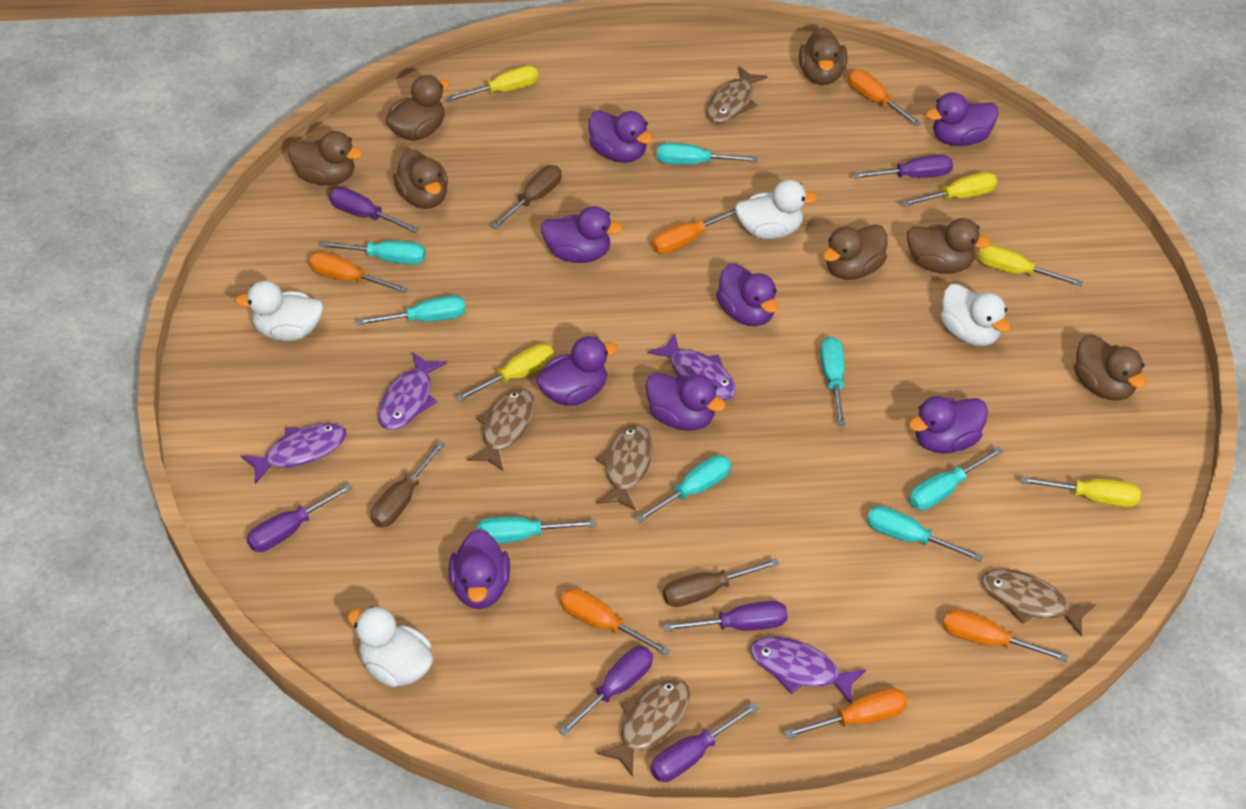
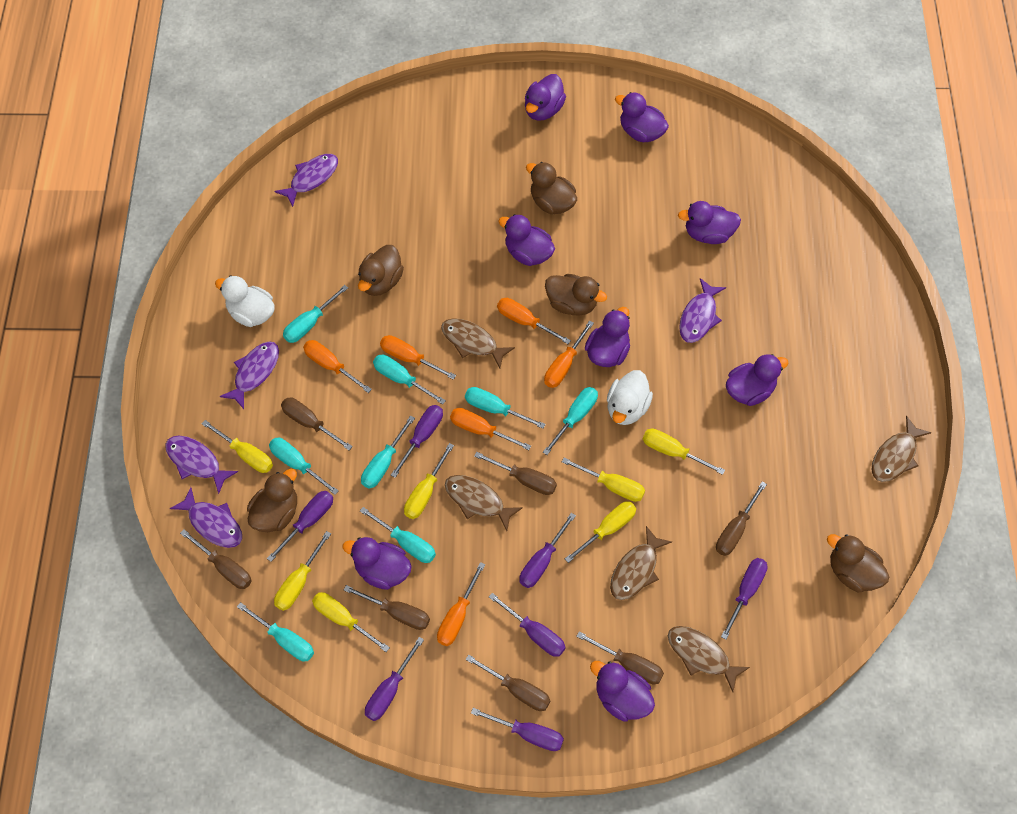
brown duck: 7 -> 5
brown screwdriver: 3 -> 7
purple fish: 4 -> 5
purple screwdriver: 6 -> 7
white duck: 4 -> 2
yellow screwdriver: 5 -> 7

